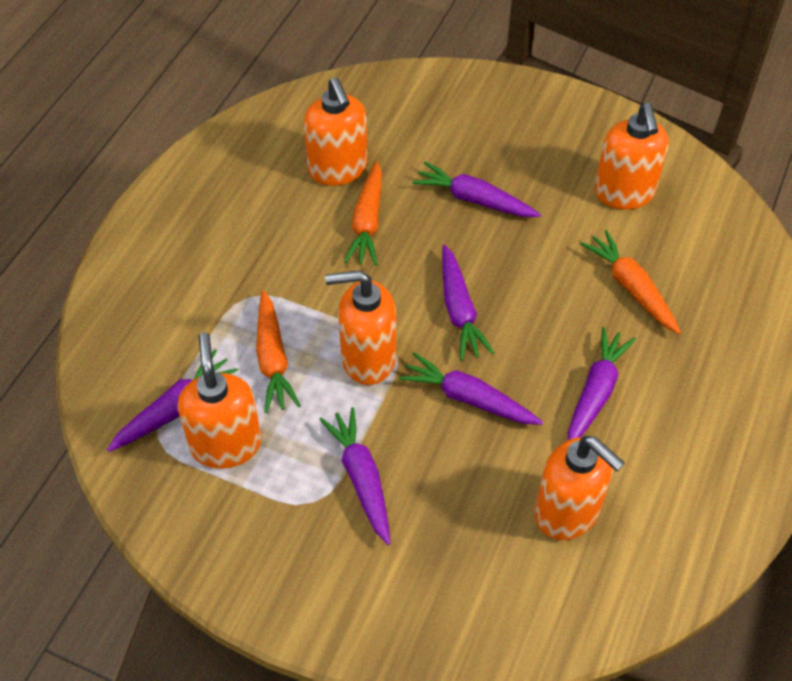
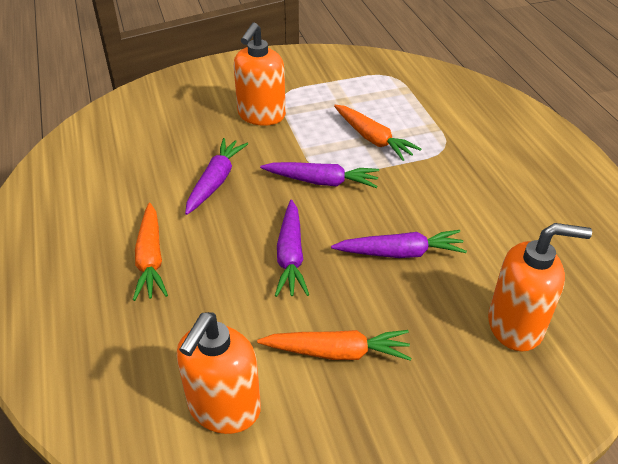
orange soap dispenser: 5 -> 3
purple carrot: 6 -> 4

